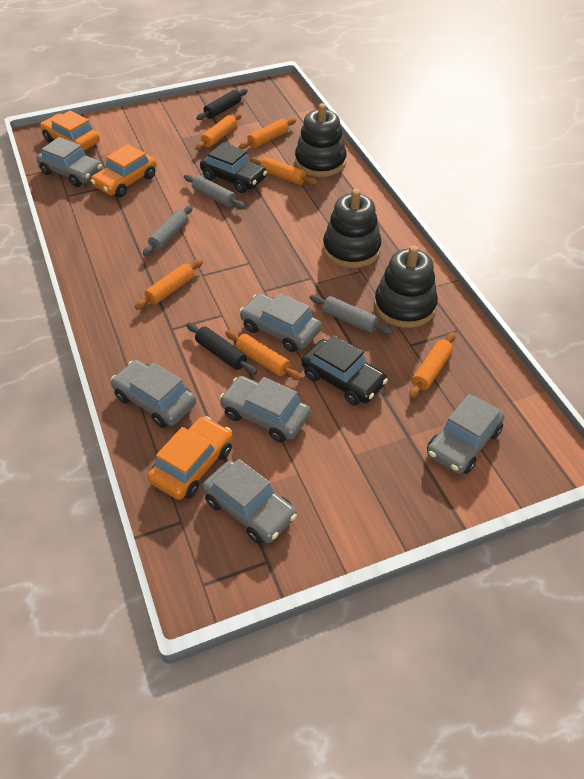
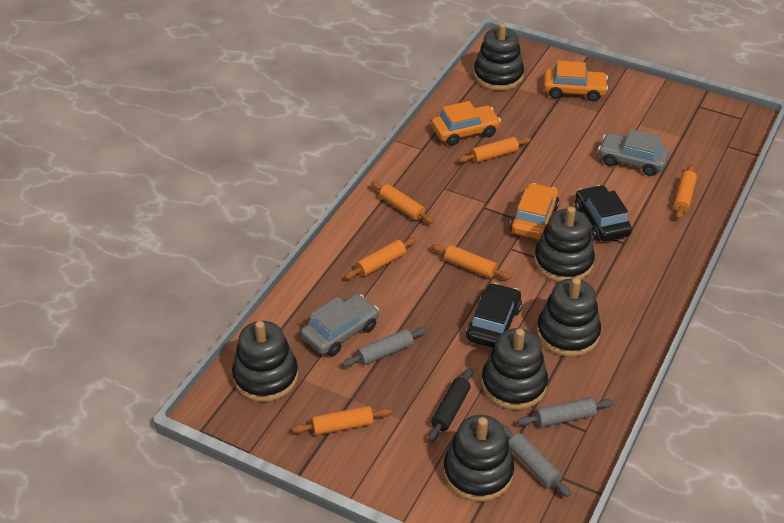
black rolling pin: 2 -> 1
black stacking toy: 3 -> 6
grey car: 6 -> 2

